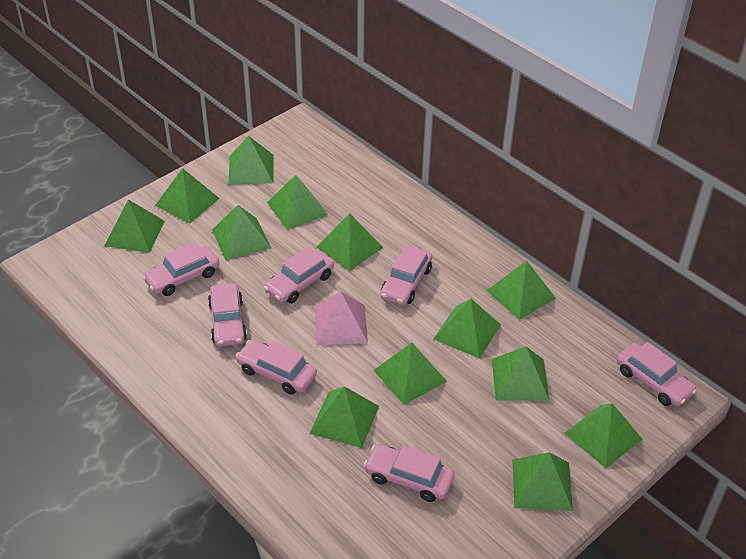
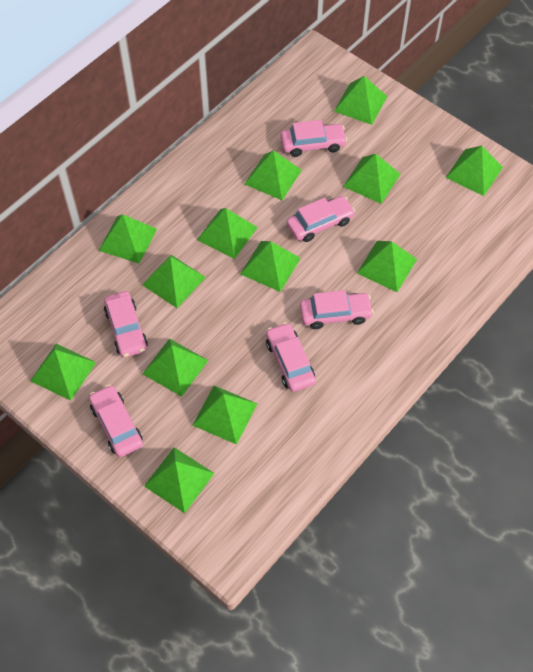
pink car: 7 -> 6
pink pyramid: 1 -> 0

